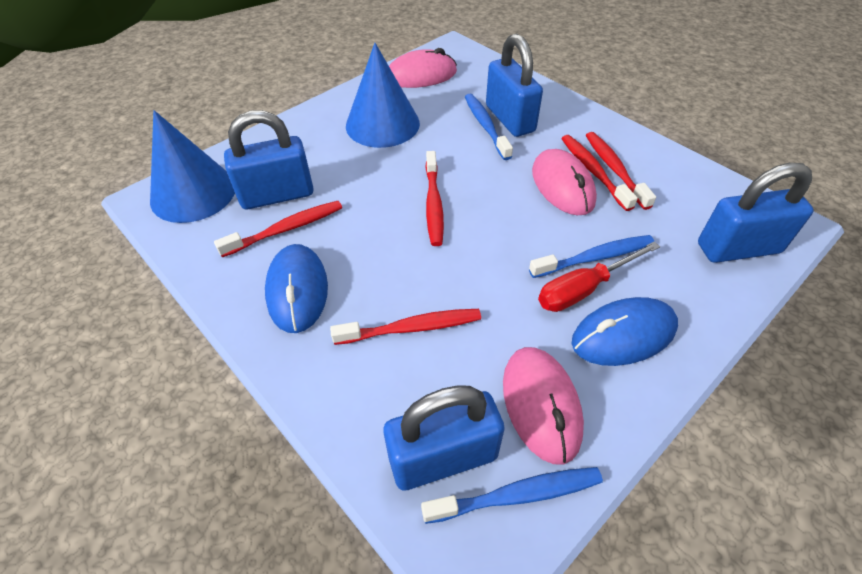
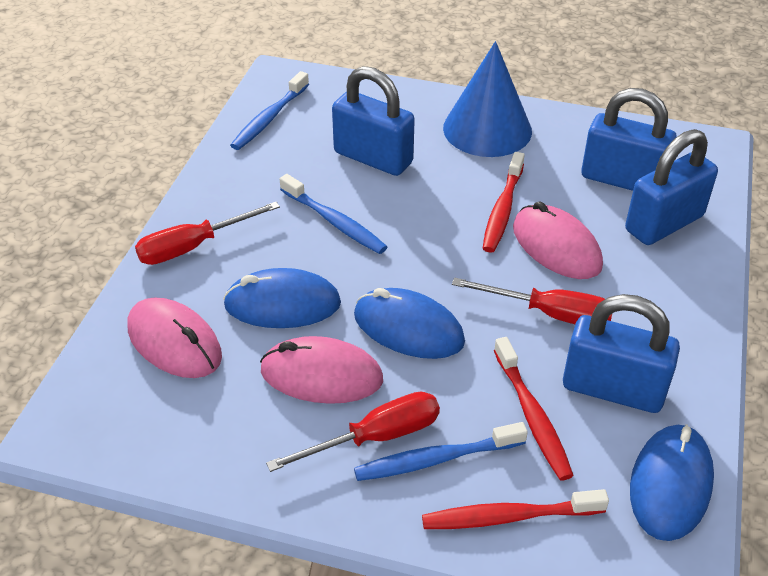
blue cone: 2 -> 1
blue mouse: 2 -> 3
red screwdriver: 1 -> 3
red toothbrush: 5 -> 3

